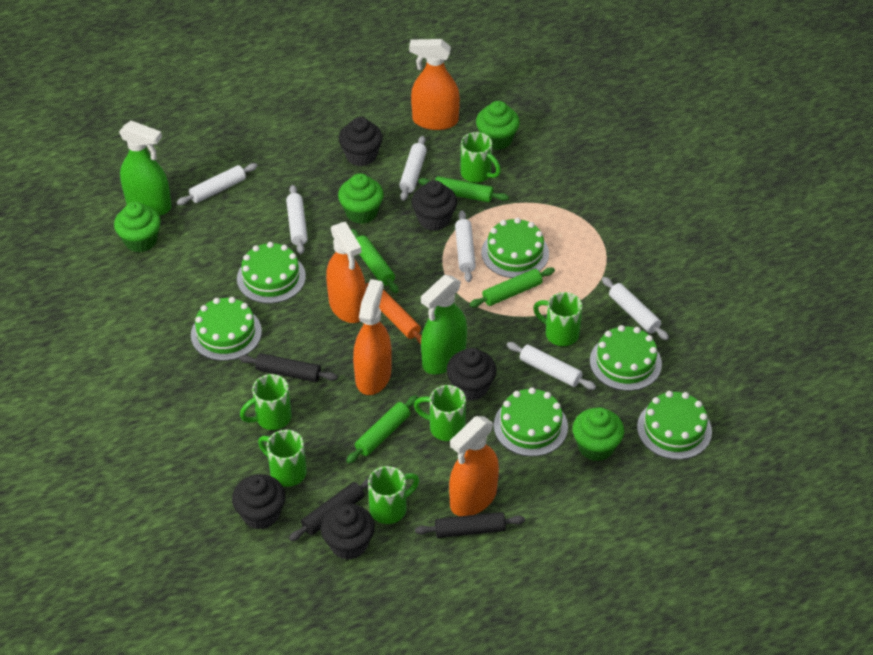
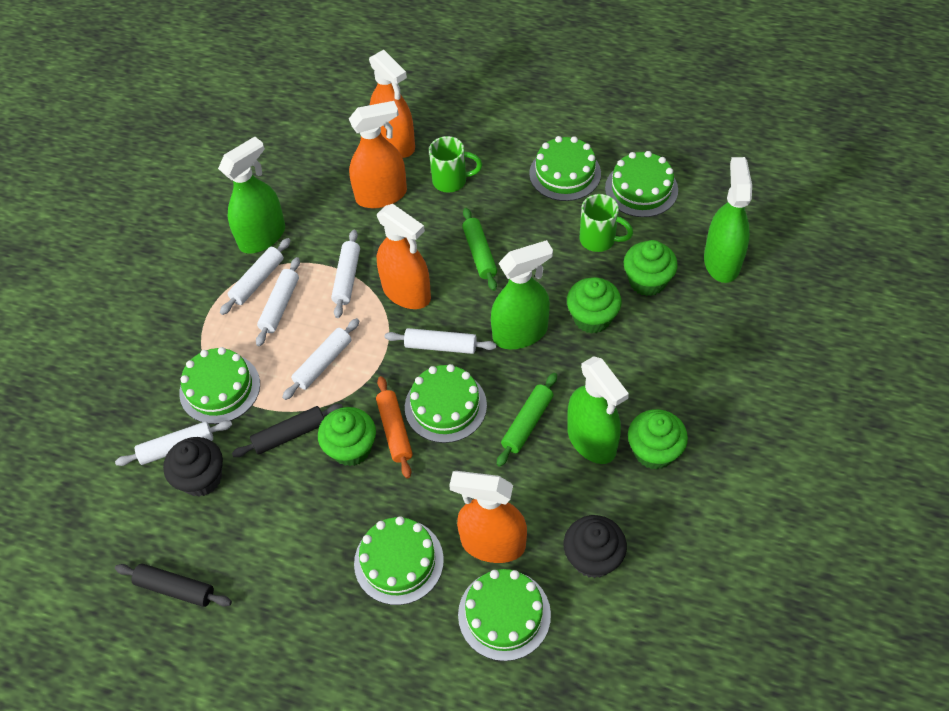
black cupcake: 5 -> 2
black rolling pin: 3 -> 2
green mug: 6 -> 2
green rolling pin: 4 -> 2
green spray bottle: 2 -> 4

